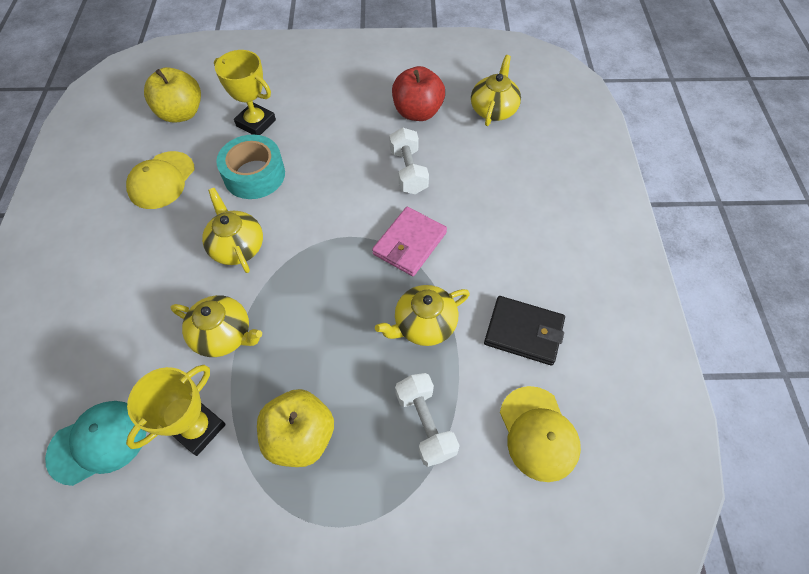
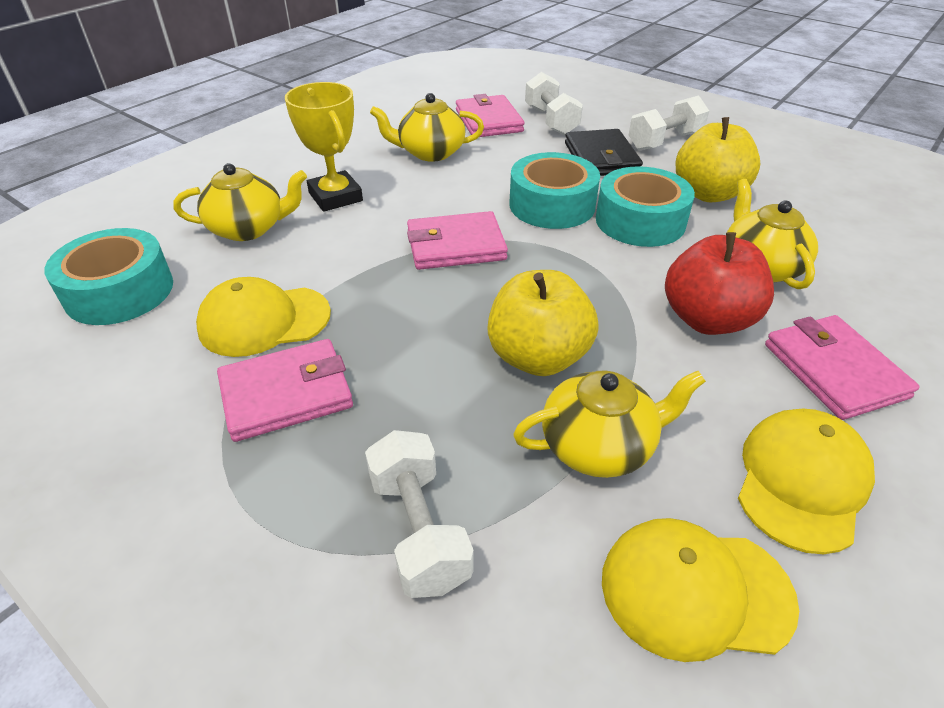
pink wallet: 1 -> 4
turquoise cap: 1 -> 0
turquoise tape: 1 -> 3
white dumbbell: 2 -> 3
yellow cap: 2 -> 3
yellow trophy: 2 -> 1

